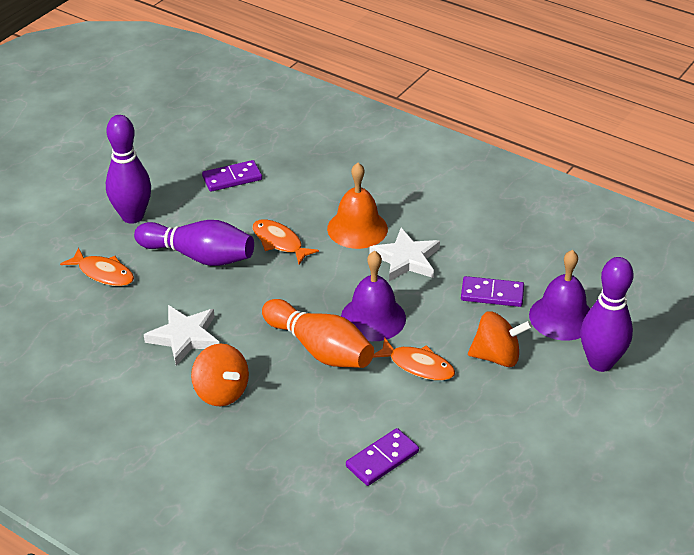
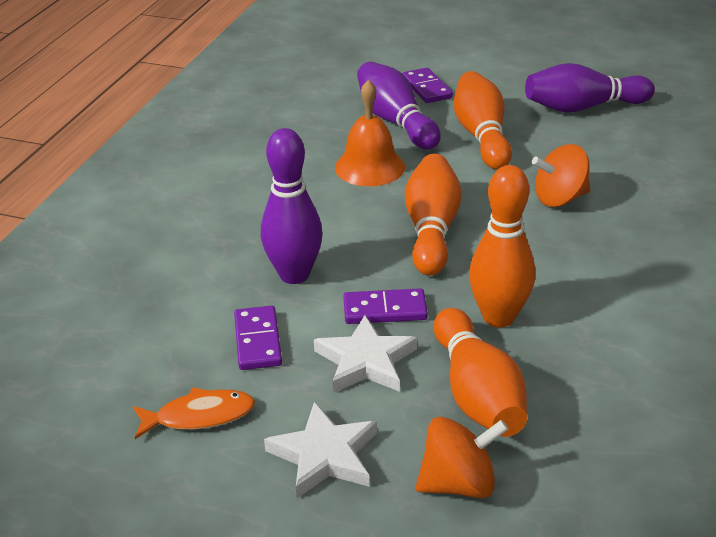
orange bowling pin: 1 -> 4
orange fish: 3 -> 1
purple bell: 2 -> 0

